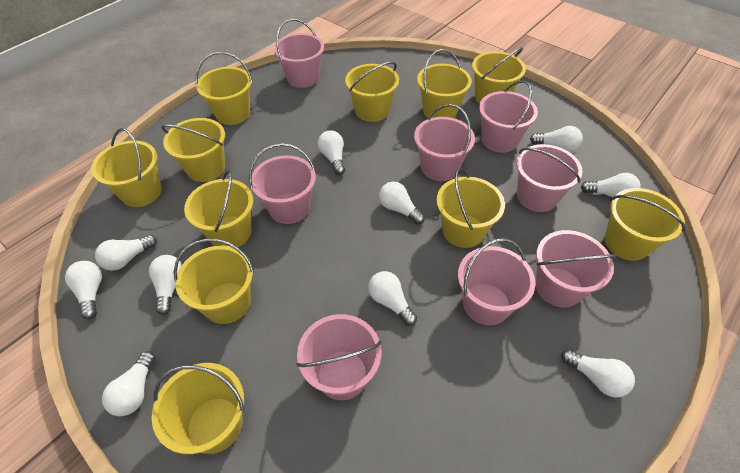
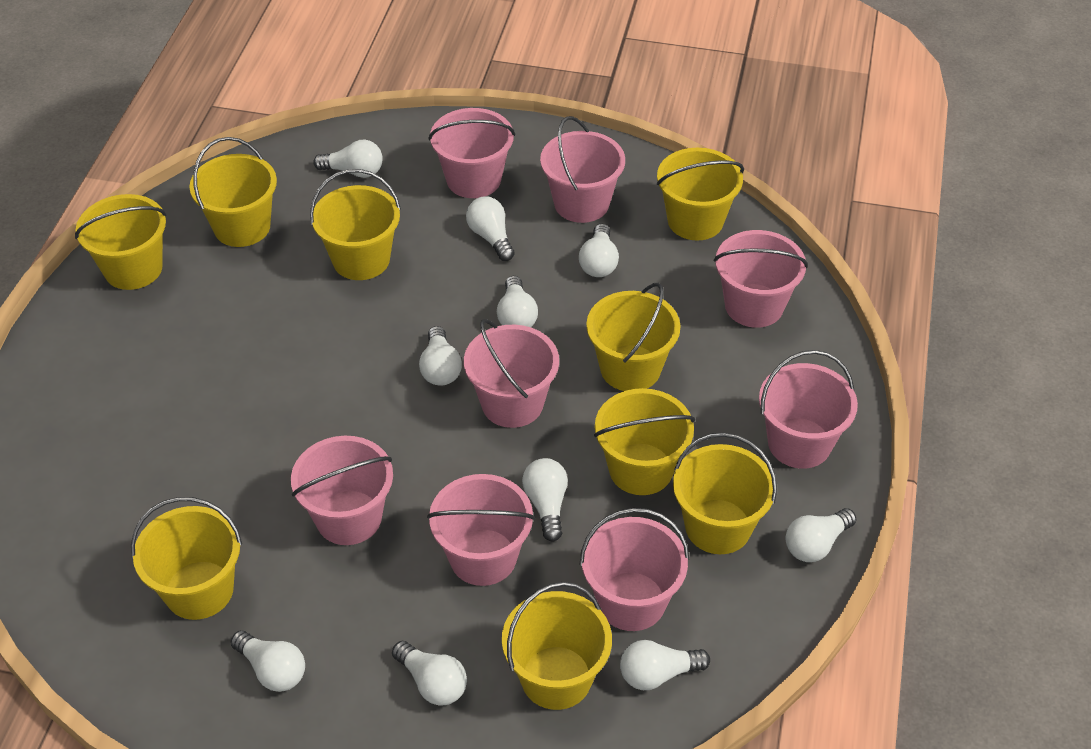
yellow bucket: 11 -> 9

